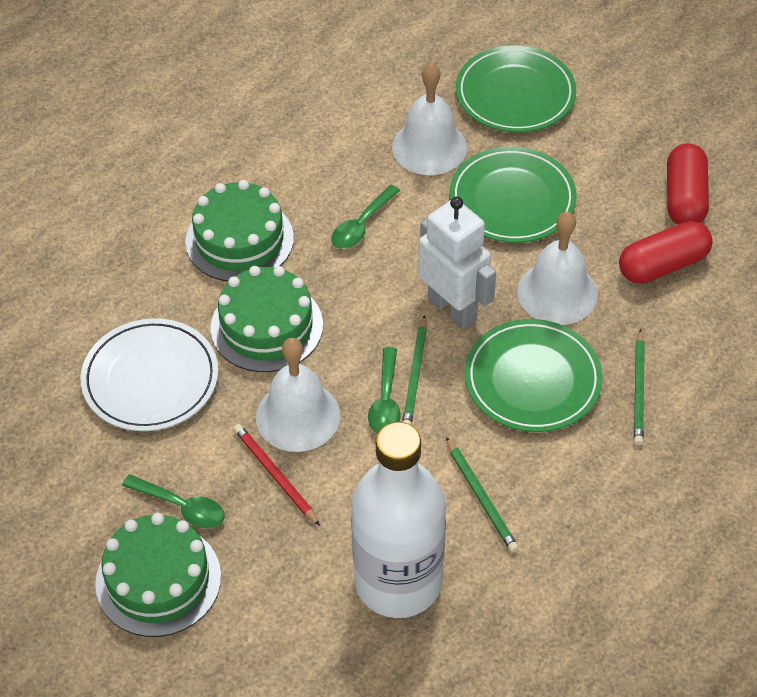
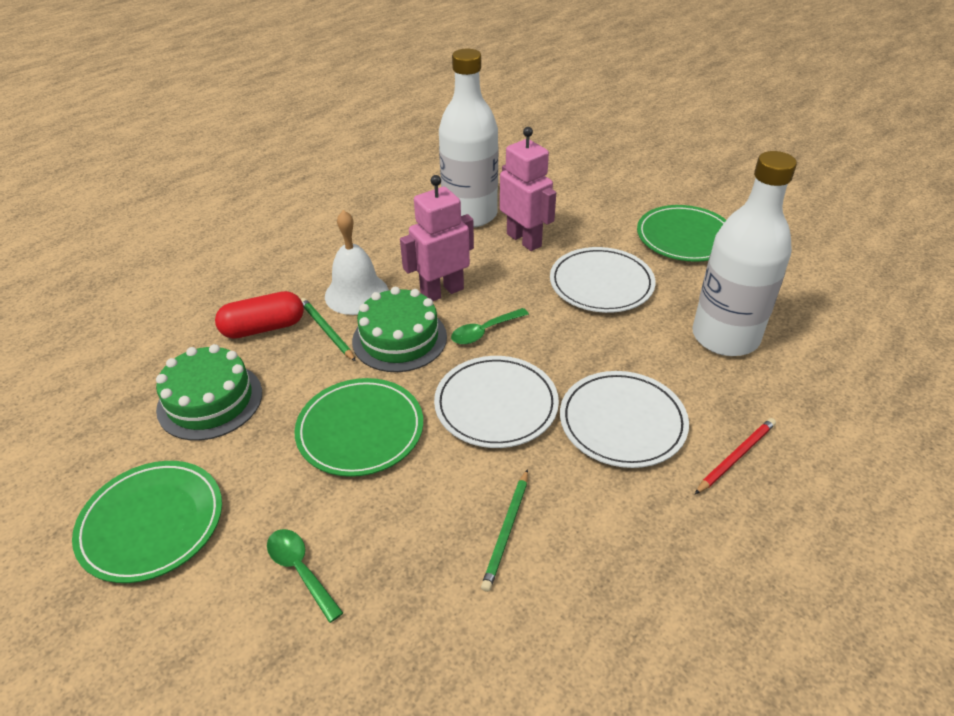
green cake: 3 -> 2
green pencil: 3 -> 2
green spoon: 3 -> 2
pink robot: 0 -> 2
red capsule: 2 -> 1
white bell: 3 -> 1
white bottle: 1 -> 2
white plate: 1 -> 3
white robot: 1 -> 0

